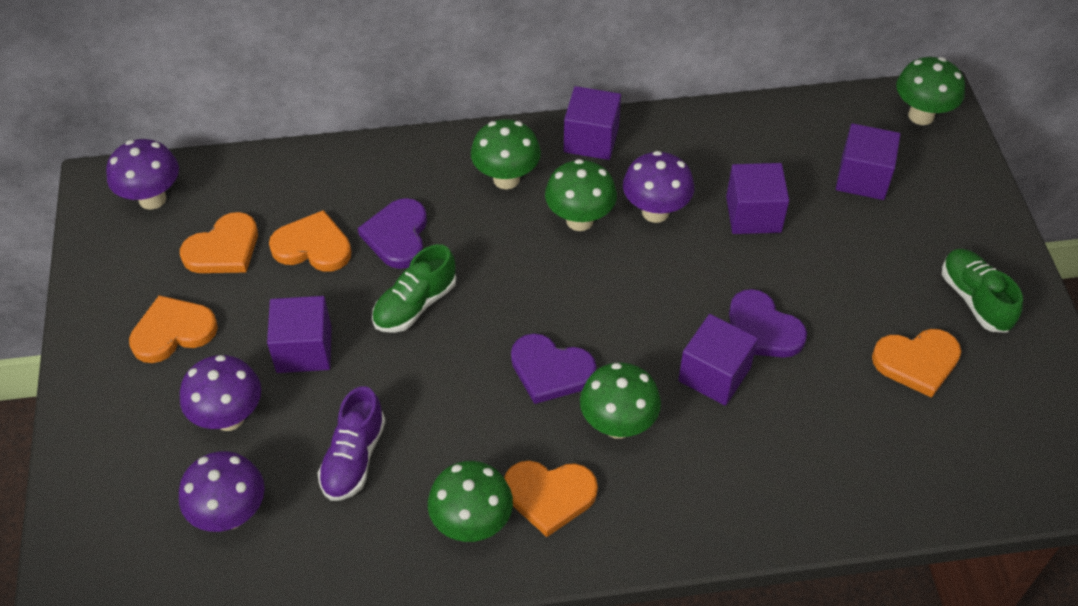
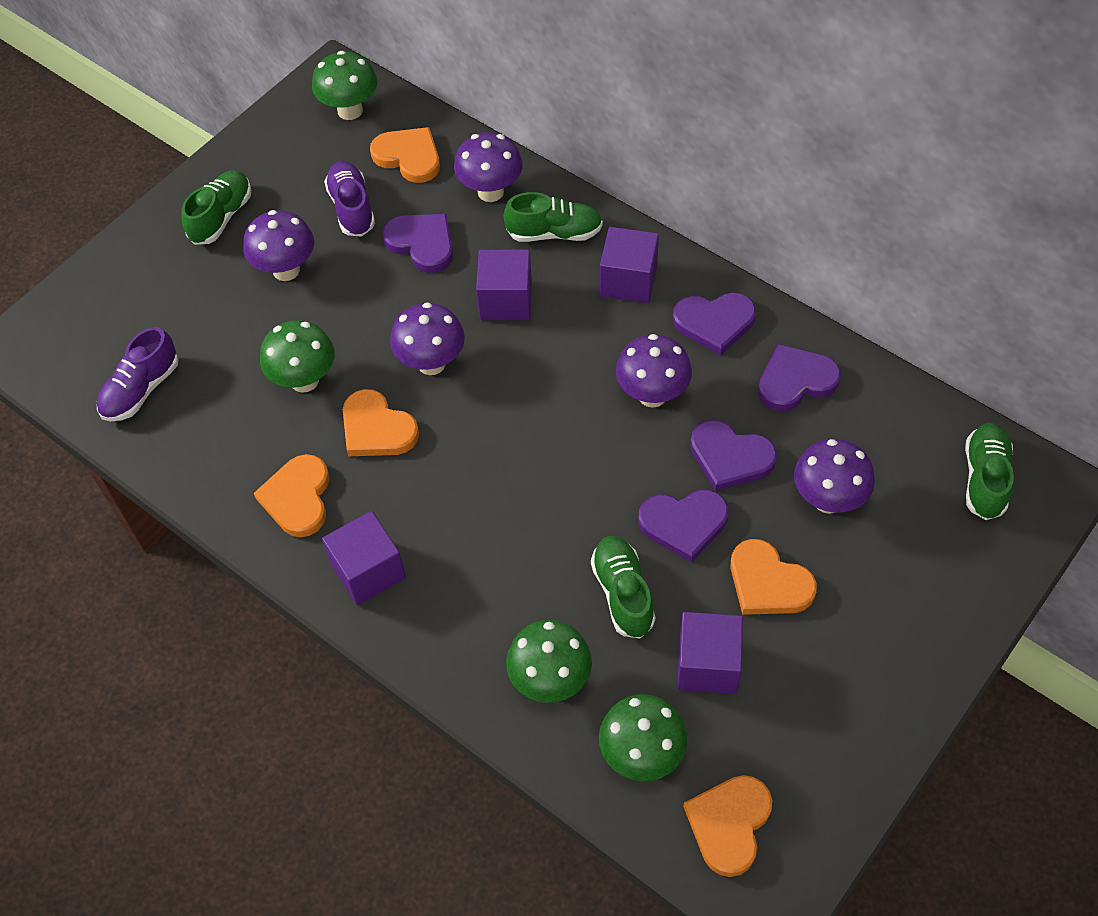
green mushroom: 5 -> 4
green shoe: 2 -> 4
purple cube: 5 -> 4
purple heart: 3 -> 5
purple mushroom: 4 -> 5
purple shoe: 1 -> 2

